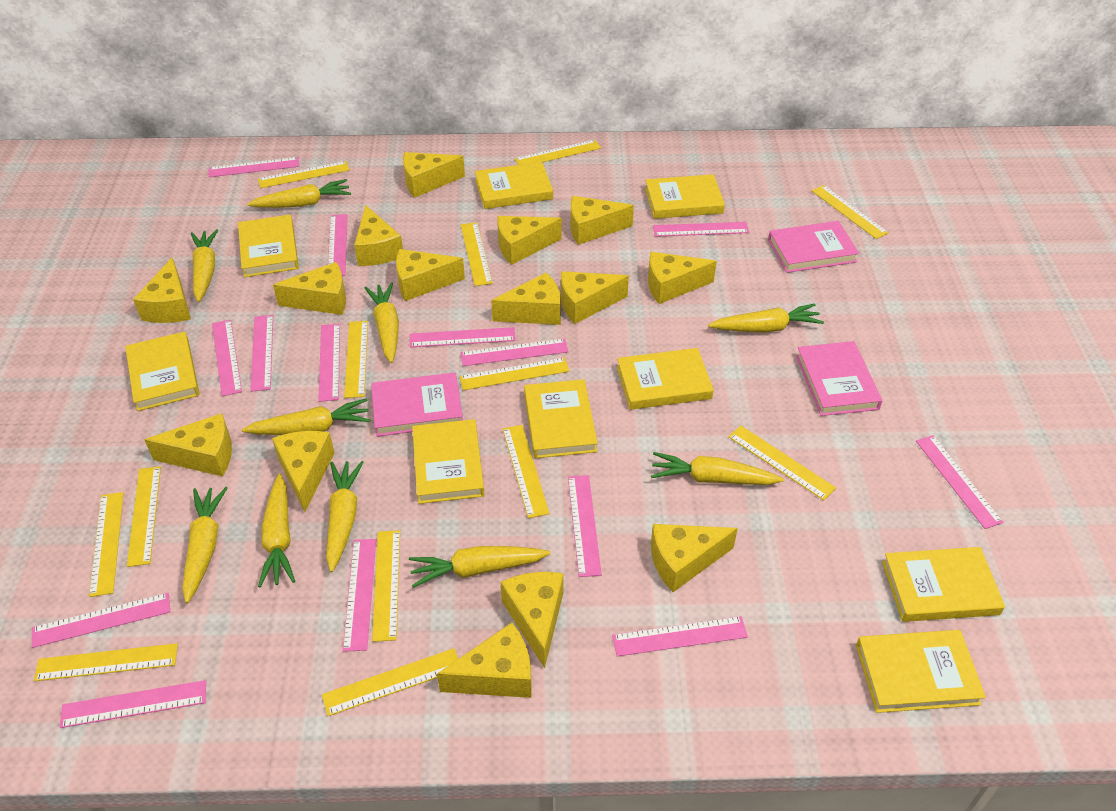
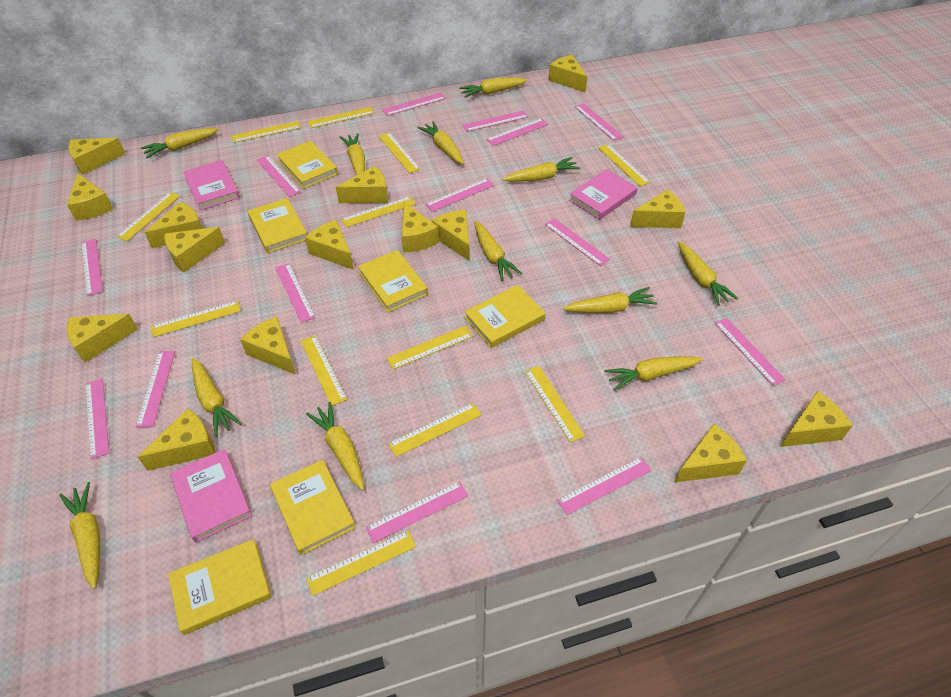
yellow book: 9 -> 6
yellow carrot: 10 -> 12
yellow ruler: 13 -> 12

